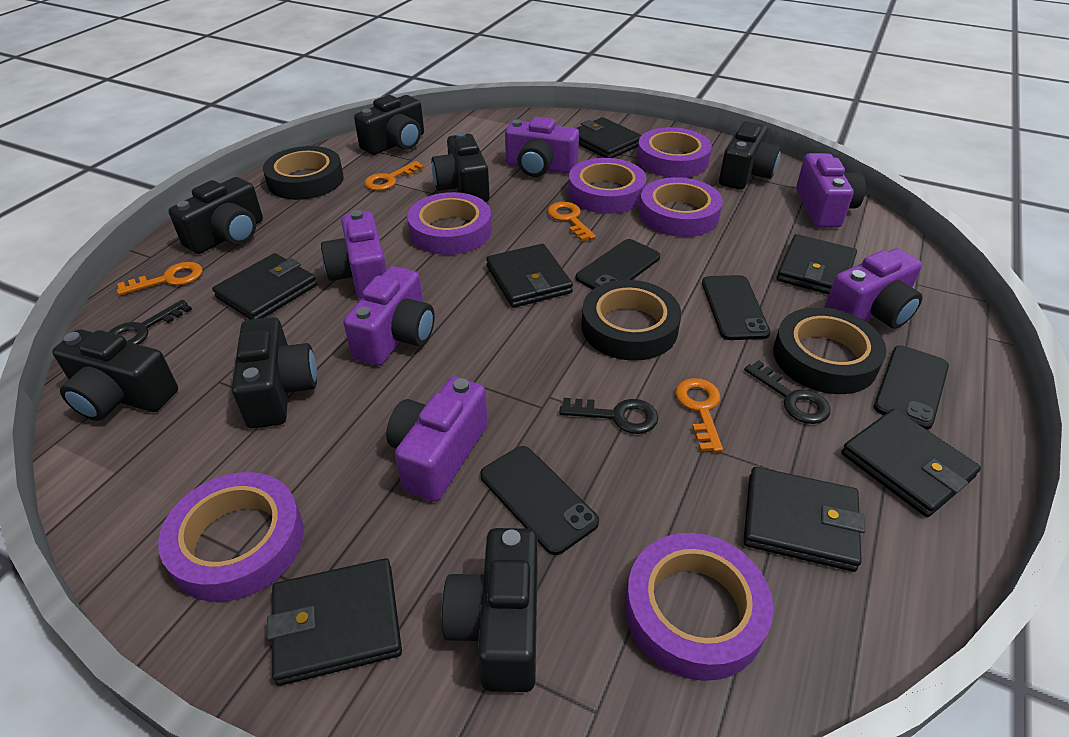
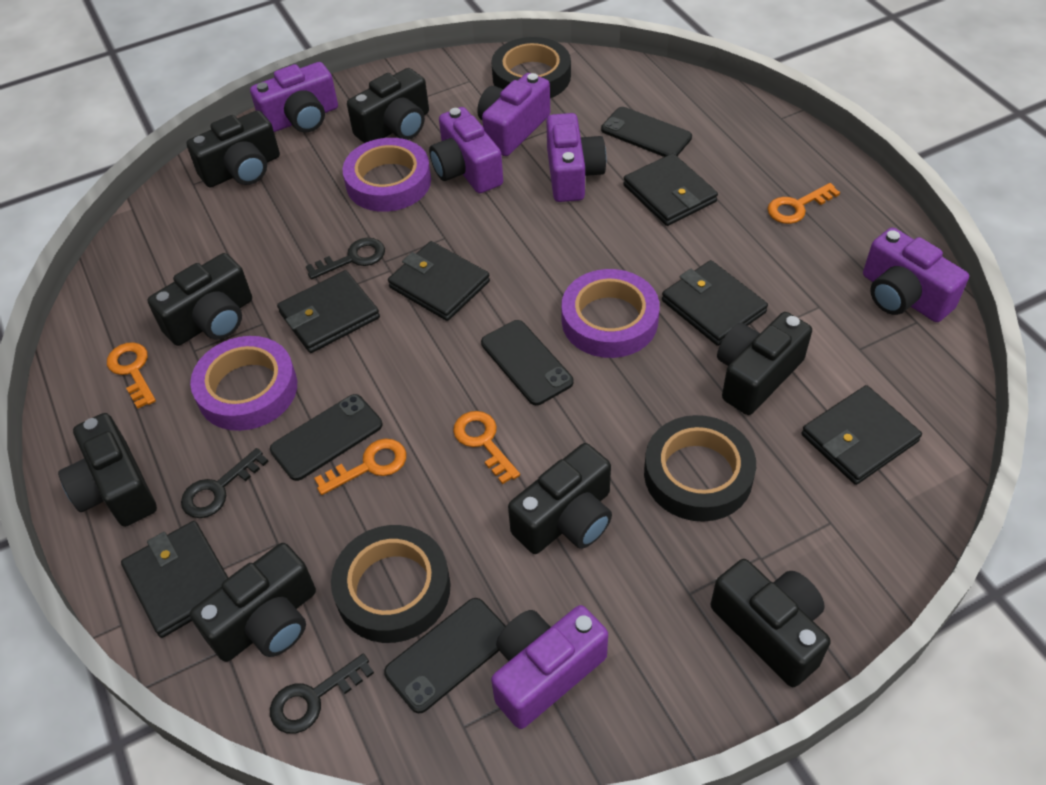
black camera: 7 -> 8
black wallet: 7 -> 6
purple tape: 6 -> 3

